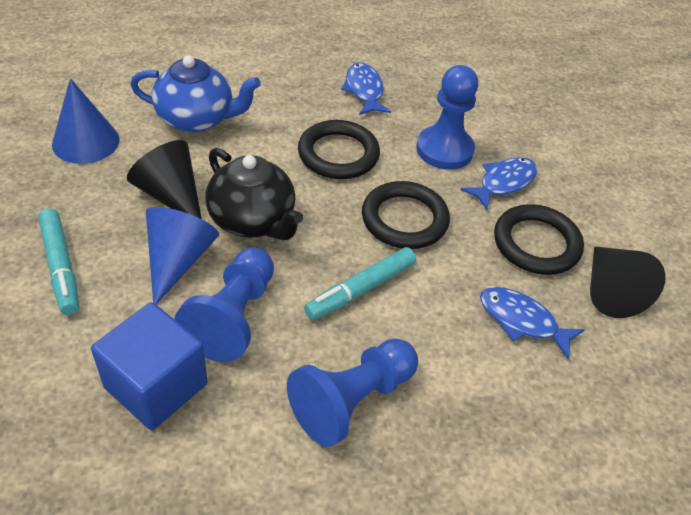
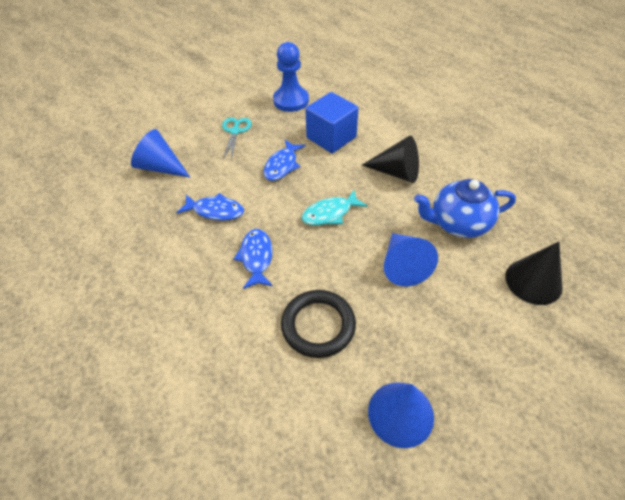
black ring: 3 -> 1
black teapot: 1 -> 0
blue cone: 2 -> 3
blue pawn: 3 -> 1
turquoise fish: 0 -> 1
turquoise marker: 2 -> 0
turquoise scissors: 0 -> 1

